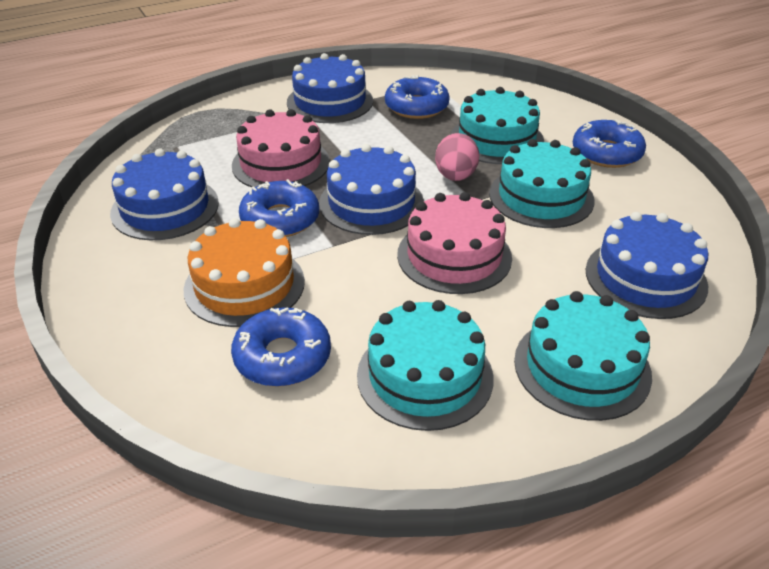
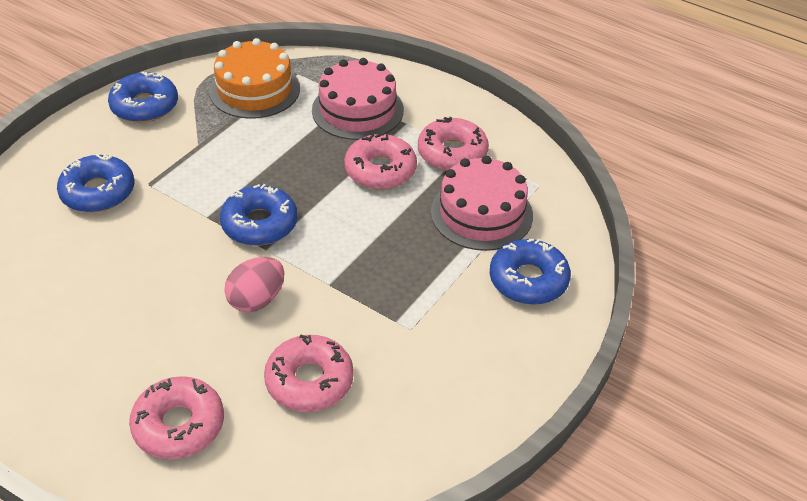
blue cake: 4 -> 0
pink donut: 0 -> 4
turquoise cake: 4 -> 0

